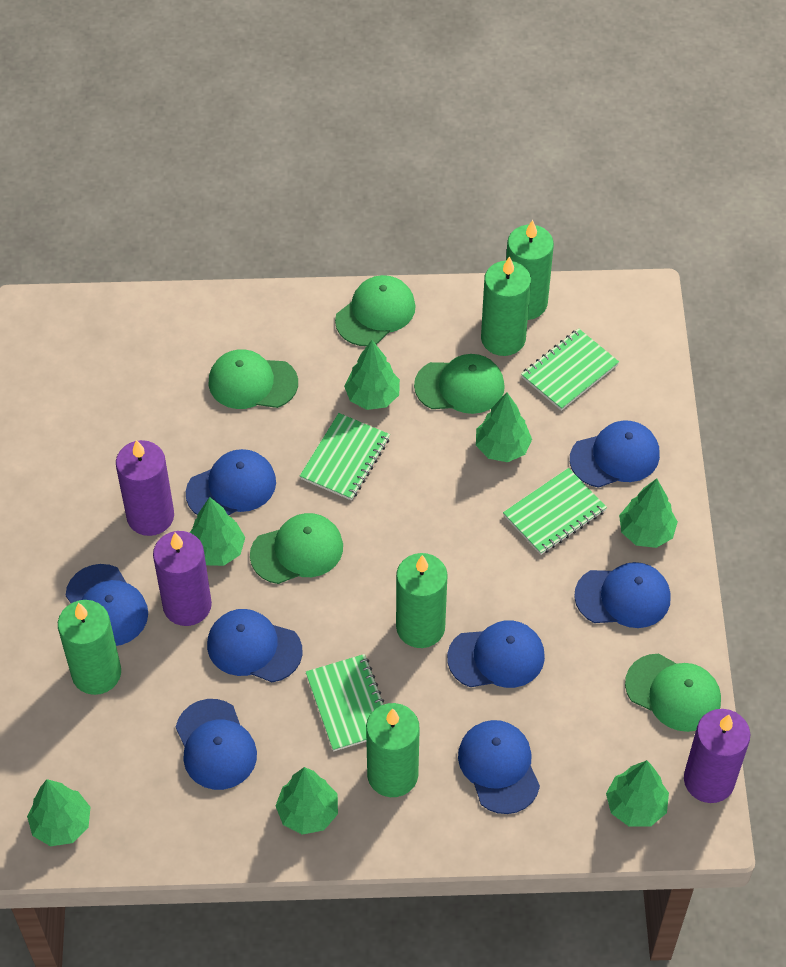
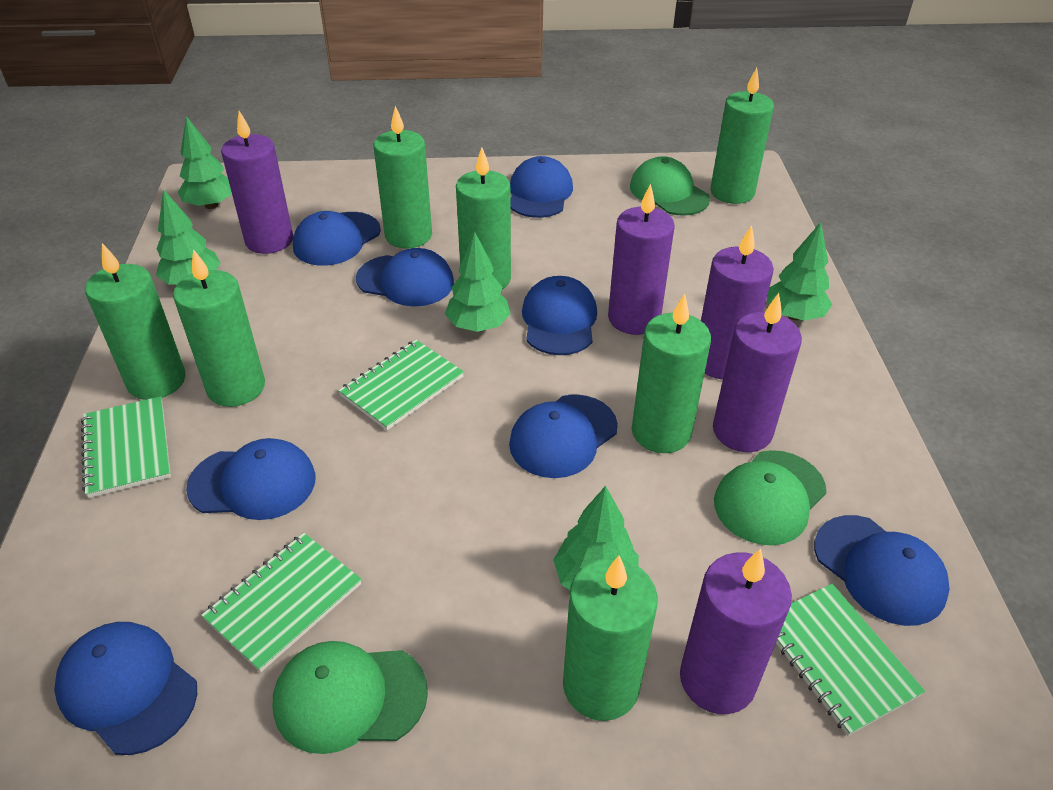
green candle: 5 -> 7
green cap: 5 -> 3
green tree: 7 -> 5
purple candle: 3 -> 5

